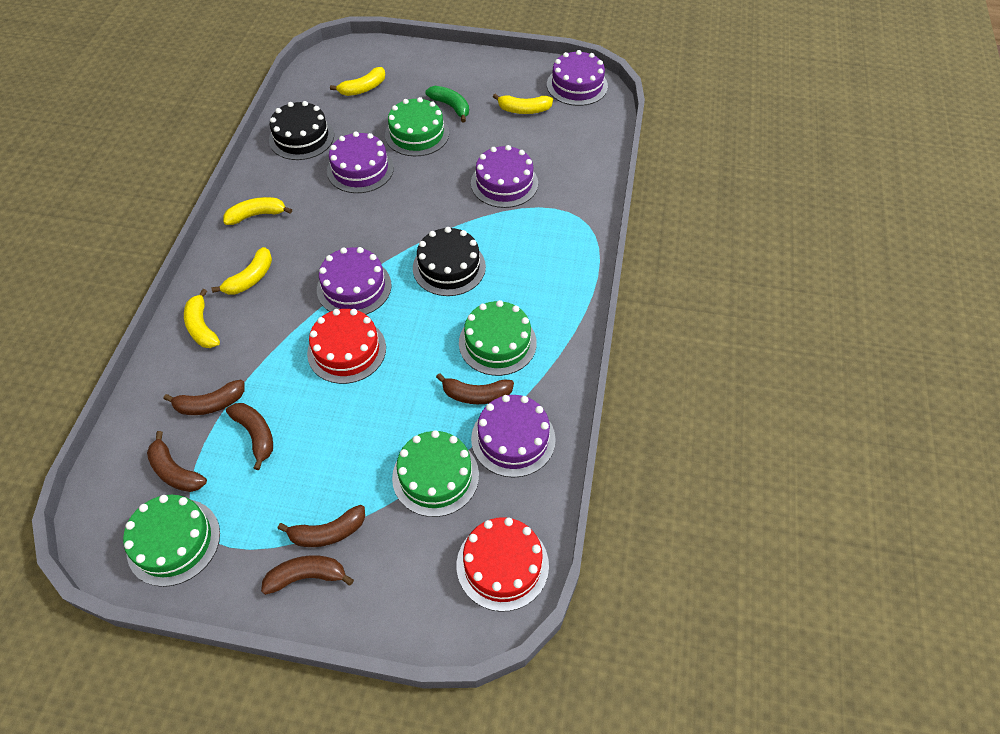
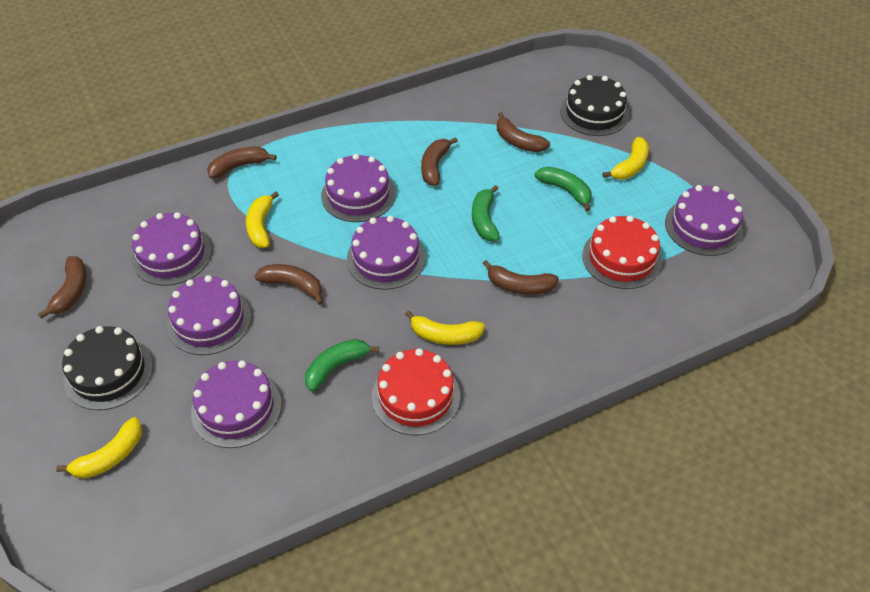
green banana: 1 -> 3
green cake: 4 -> 0
purple cake: 5 -> 6
yellow banana: 5 -> 4

